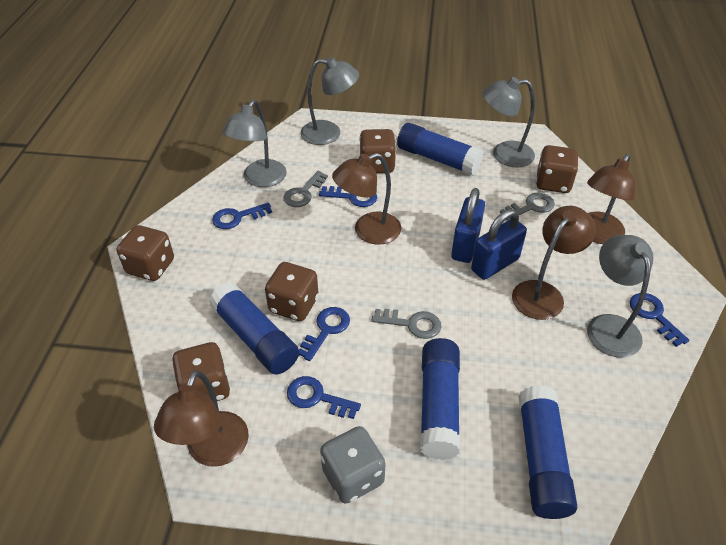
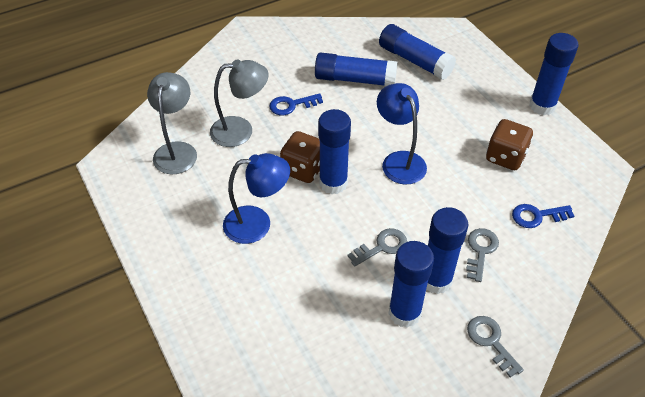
blue glue stick: 4 -> 6
blue key: 5 -> 2
blue lamp: 0 -> 2
blue padlock: 2 -> 0
brown dice: 5 -> 2
brown lamp: 4 -> 0
grey dice: 1 -> 0
grey lamp: 4 -> 2

